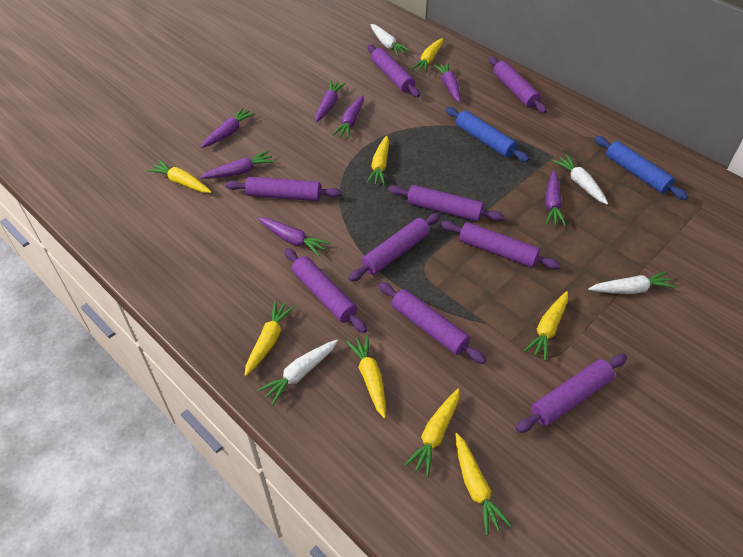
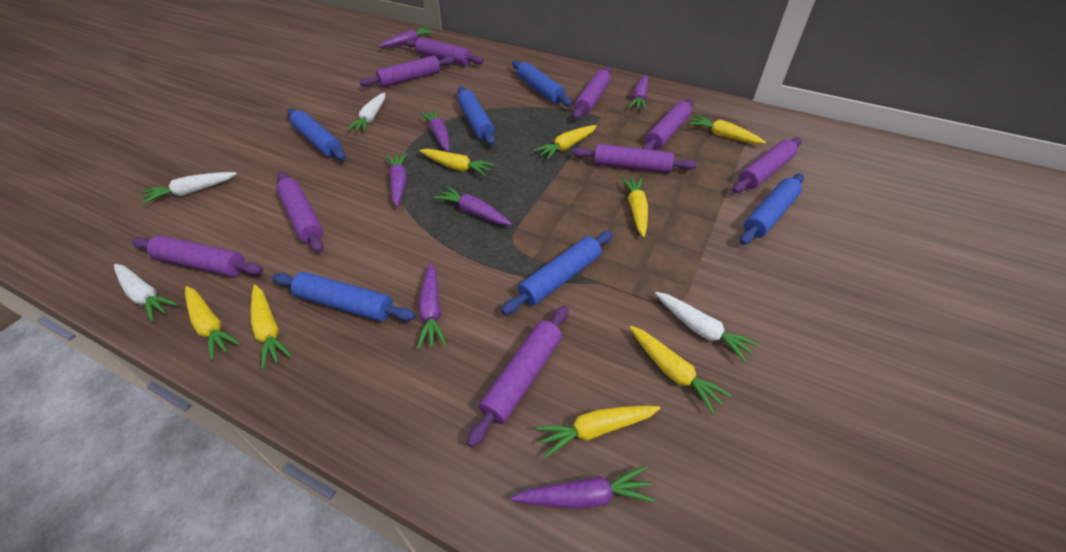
blue rolling pin: 2 -> 6

